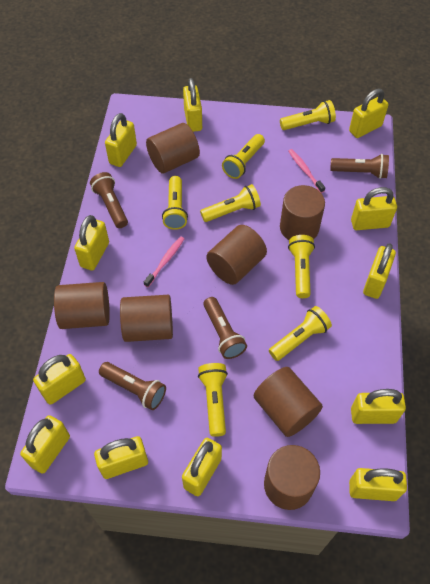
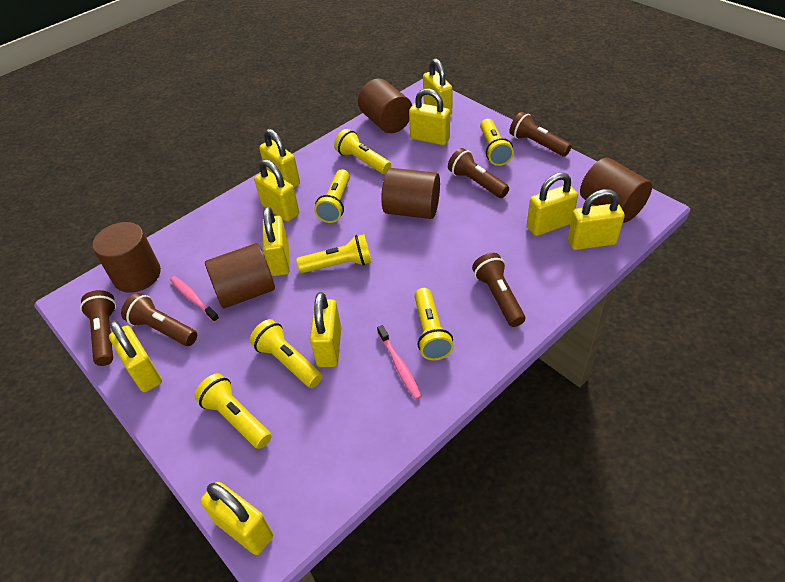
brown cylinder: 7 -> 5
brown flashlight: 4 -> 5
yellow padlock: 12 -> 10

